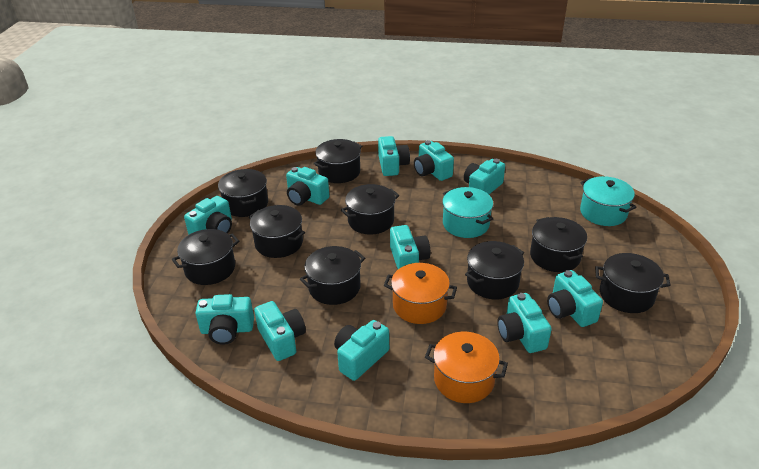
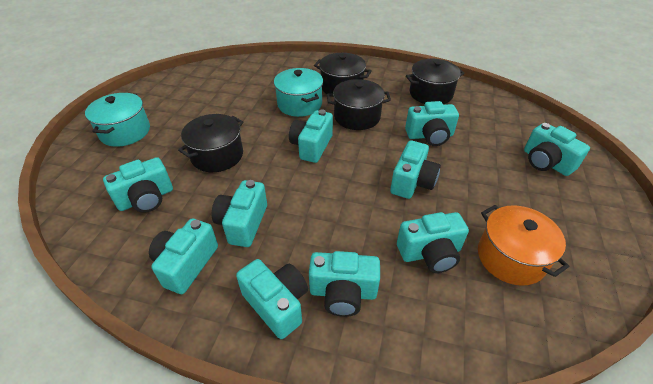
black pot: 9 -> 4
orange pot: 2 -> 1
turquoise camera: 11 -> 10

